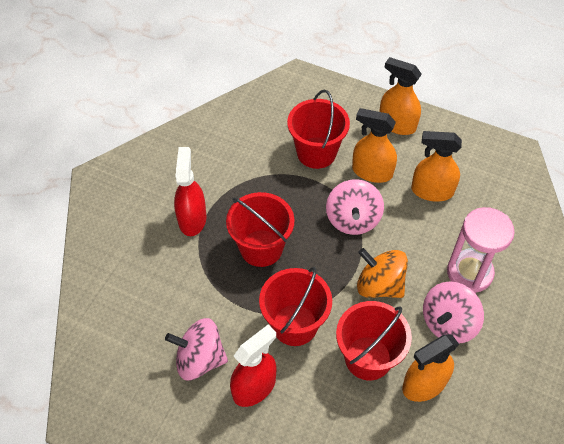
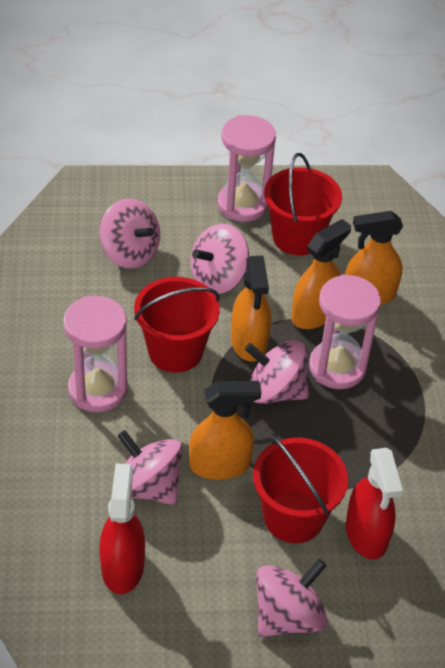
orange spinning top: 1 -> 0
pink hourglass: 1 -> 3
pink spinning top: 3 -> 5
red bucket: 4 -> 3

